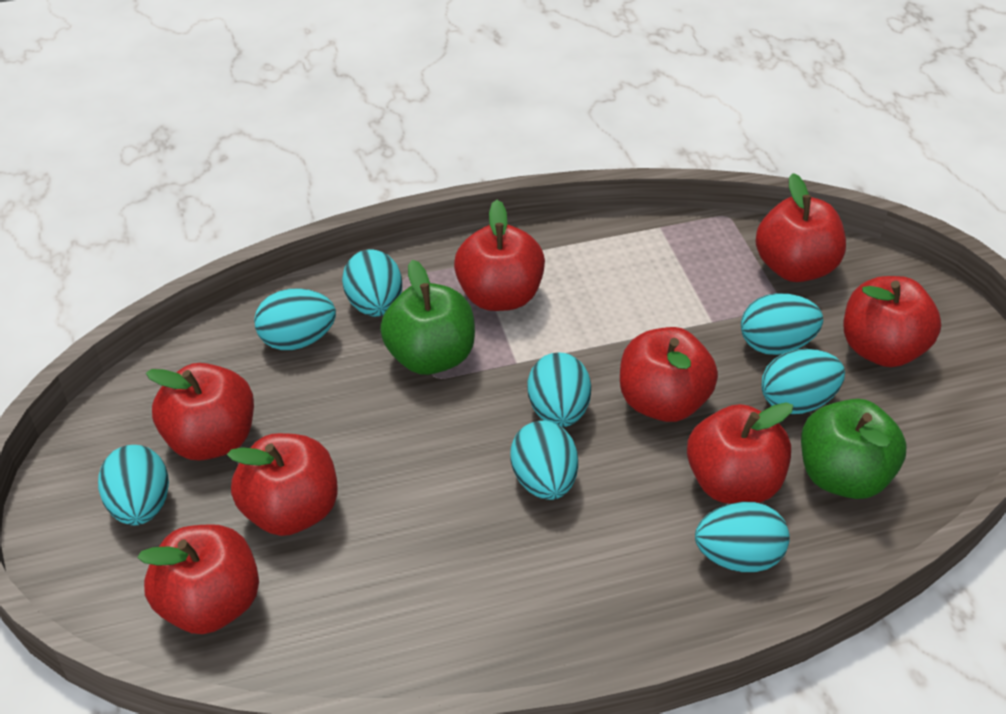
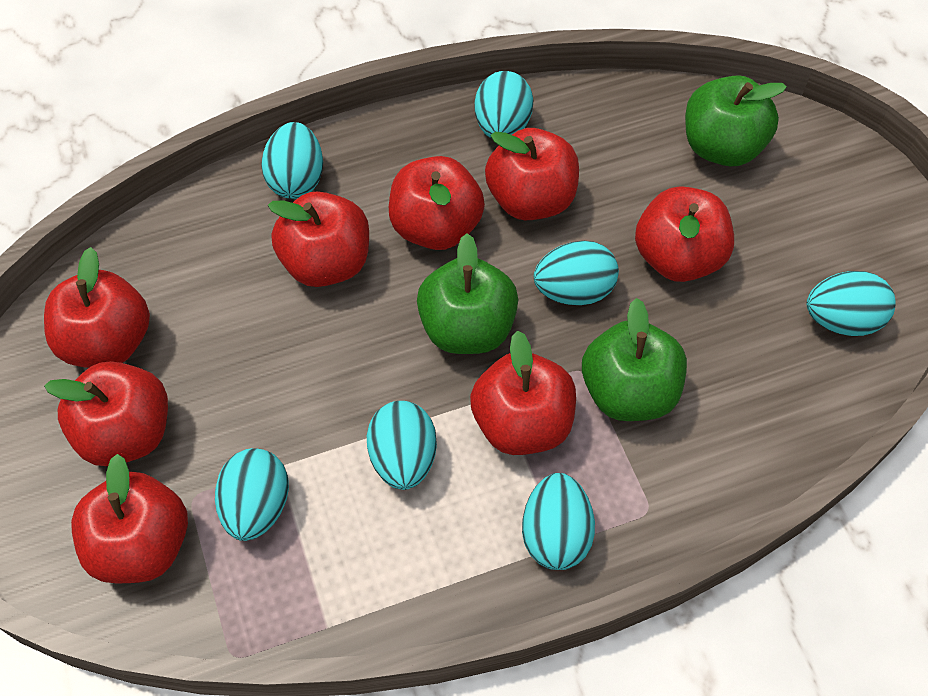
green apple: 2 -> 3
turquoise egg: 8 -> 7

